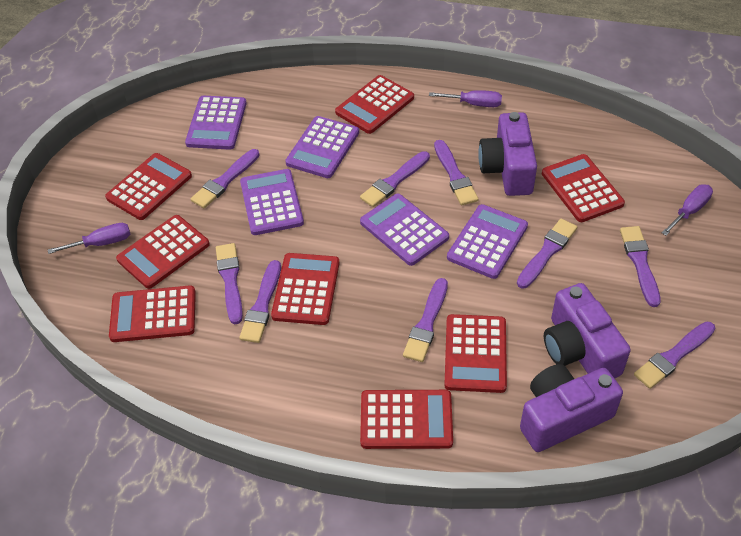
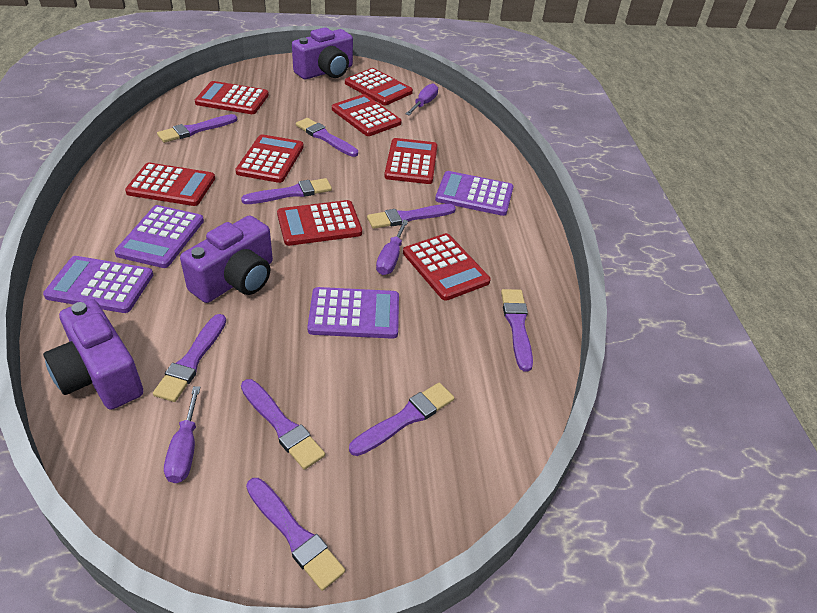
purple calculator: 5 -> 4

